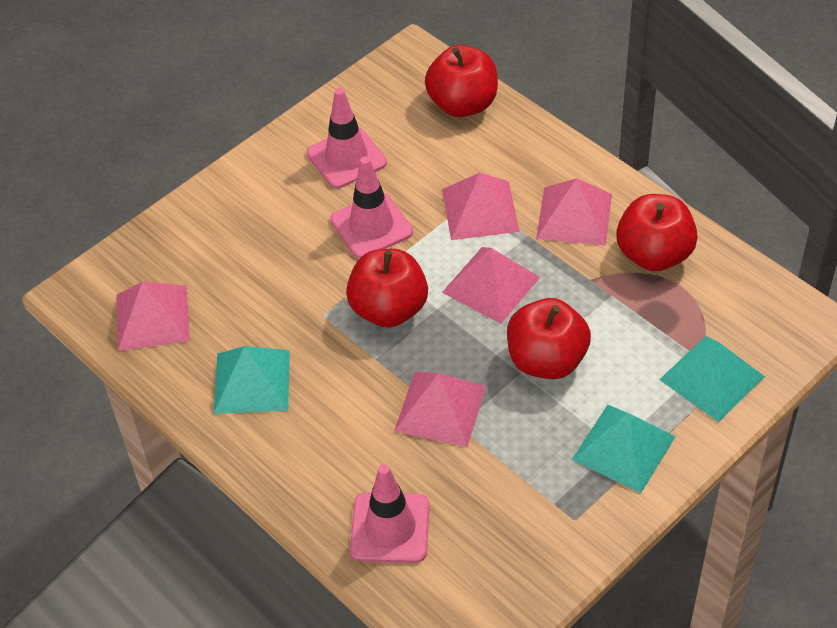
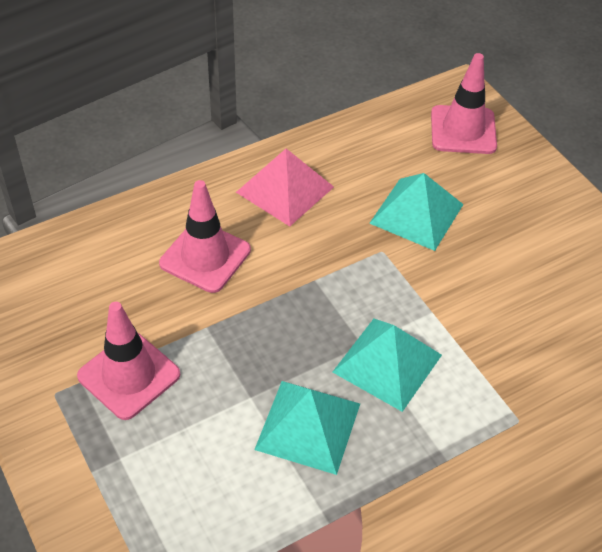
pink pyramid: 5 -> 1
red apple: 4 -> 0

